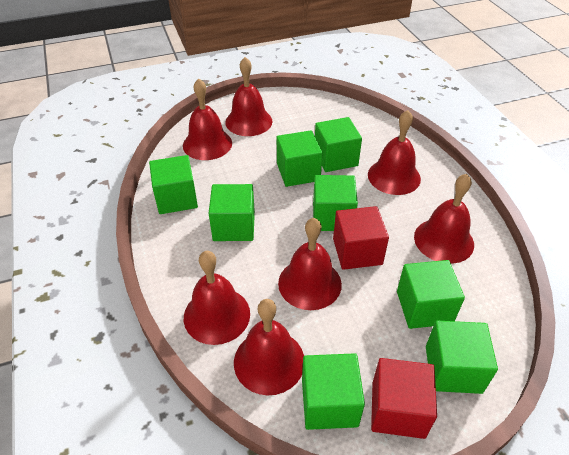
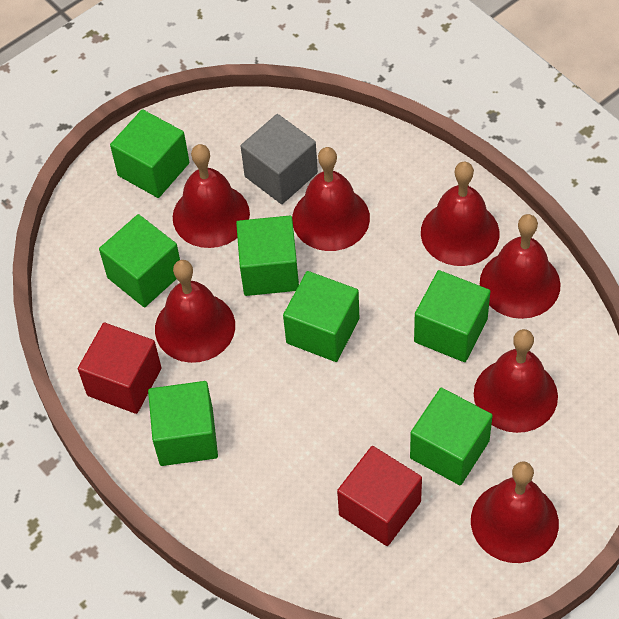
green cube: 8 -> 7
grey cube: 0 -> 1

